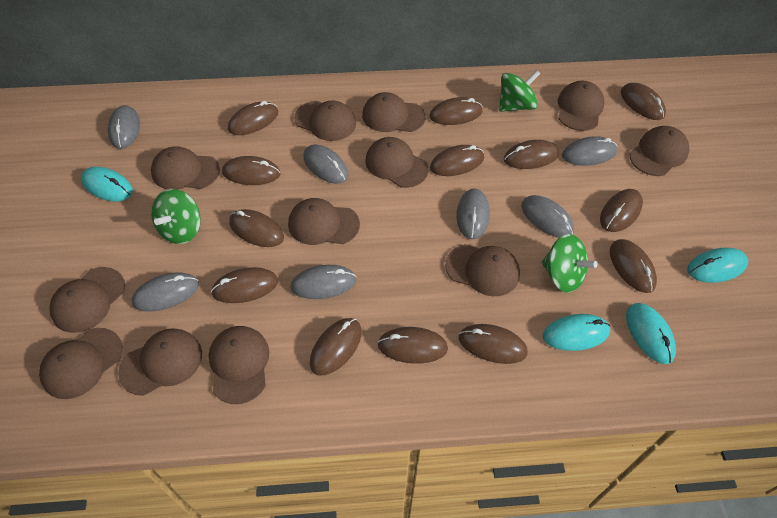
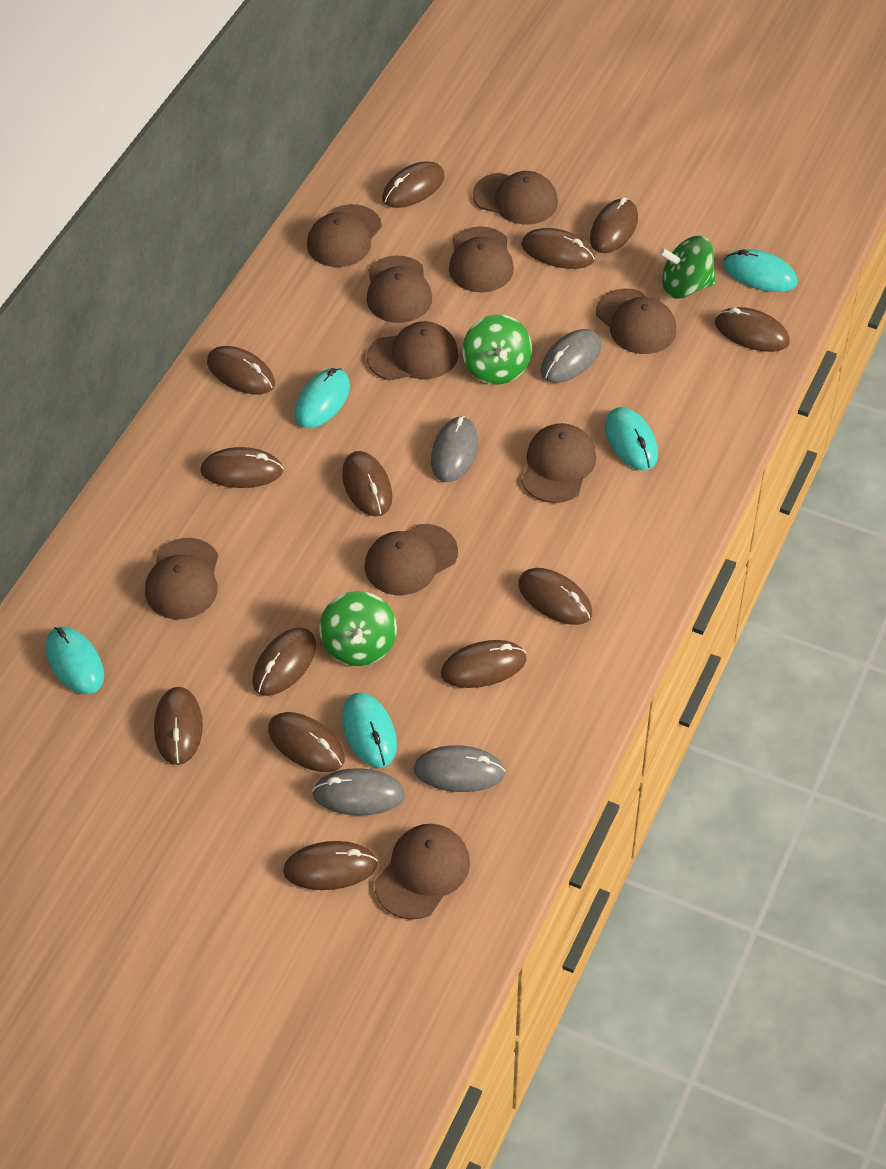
brown cap: 12 -> 10
grey mouse: 7 -> 4
turquoise mouse: 4 -> 5

